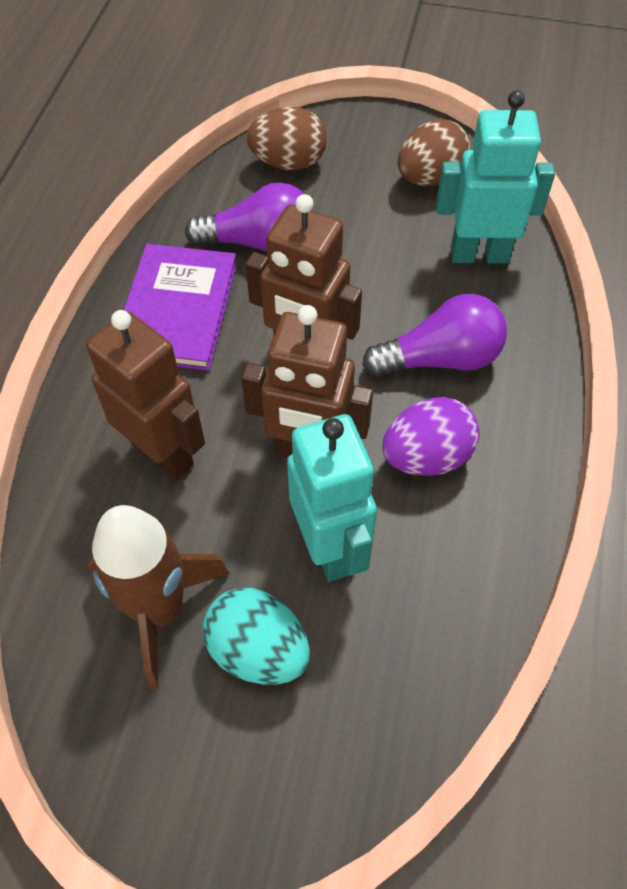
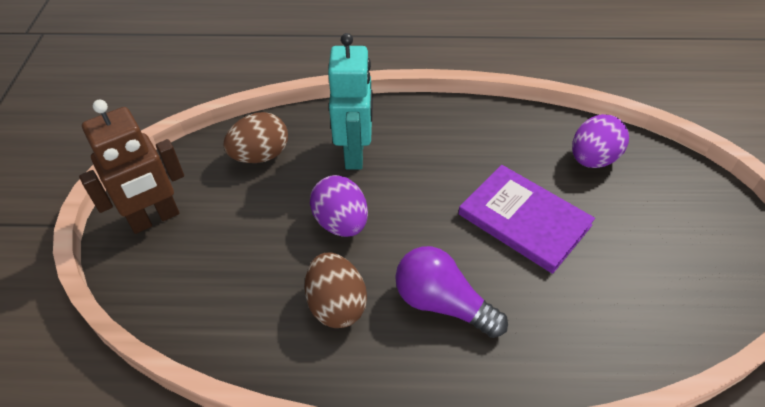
brown robot: 3 -> 1
brown rocket: 1 -> 0
purple egg: 1 -> 2
purple light bulb: 2 -> 1
turquoise egg: 1 -> 0
turquoise robot: 2 -> 1

